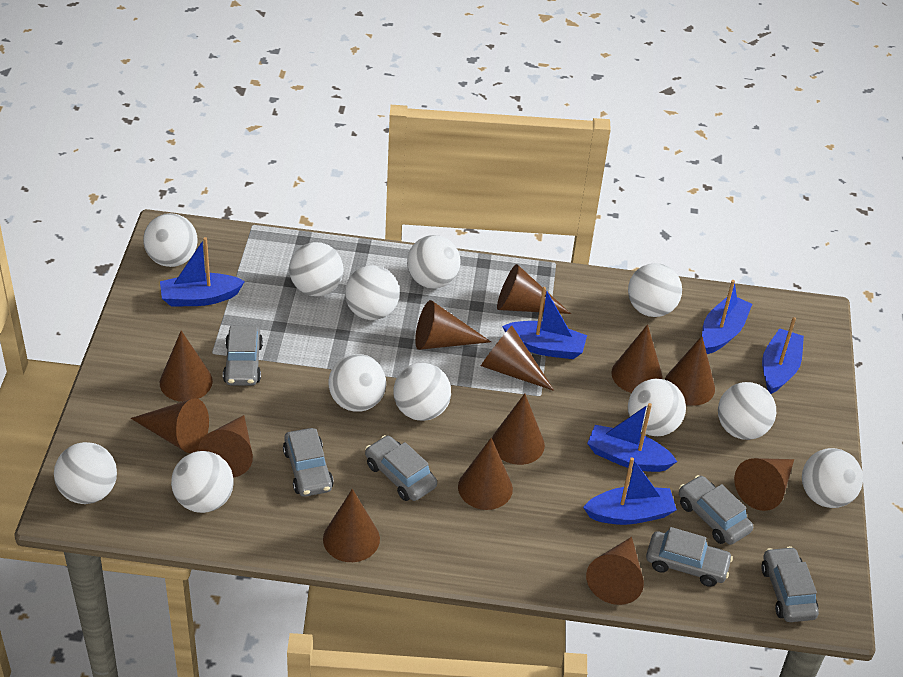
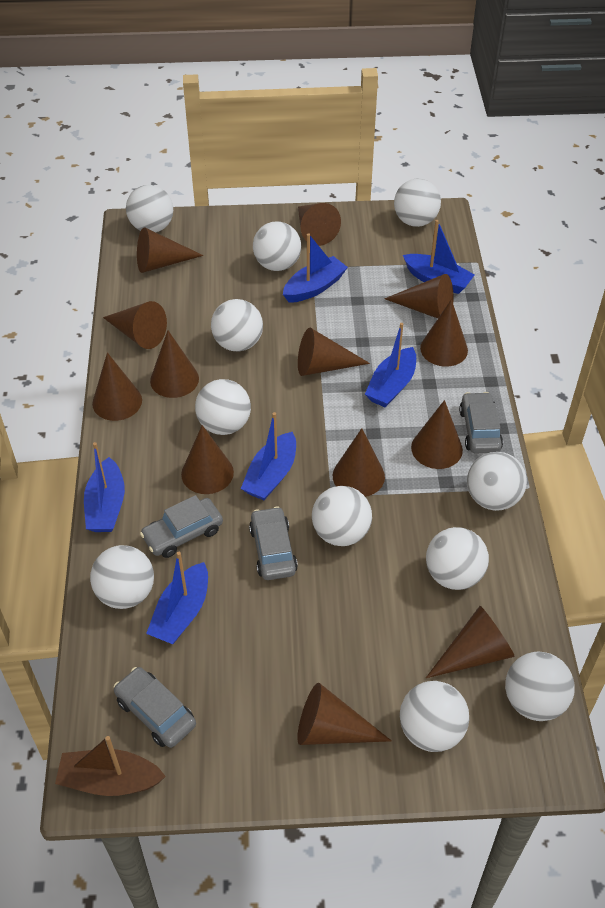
brown boat: 0 -> 1
grey car: 6 -> 4
white ball: 12 -> 11

